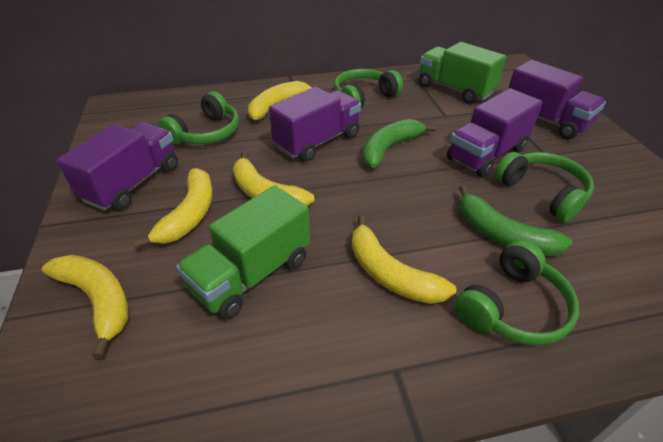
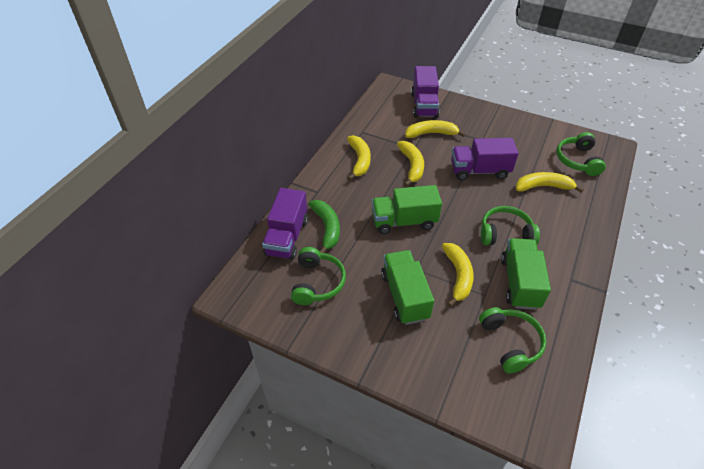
green banana: 2 -> 1
green truck: 2 -> 3
purple truck: 4 -> 3

